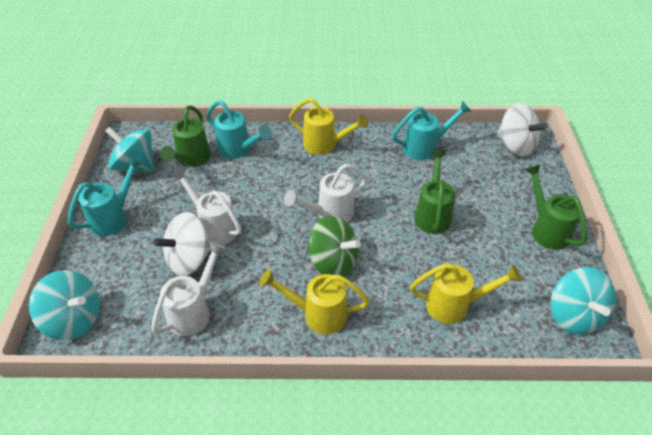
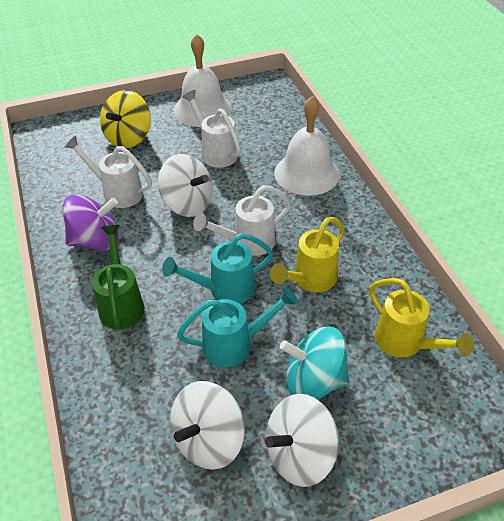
green spinning top: 1 -> 0
green watering can: 3 -> 1
purple spinning top: 0 -> 1
turquoise spinning top: 3 -> 1
turquoise watering can: 3 -> 2
white bell: 0 -> 2
white spinning top: 2 -> 3
yellow spinning top: 0 -> 1
yellow watering can: 3 -> 2

